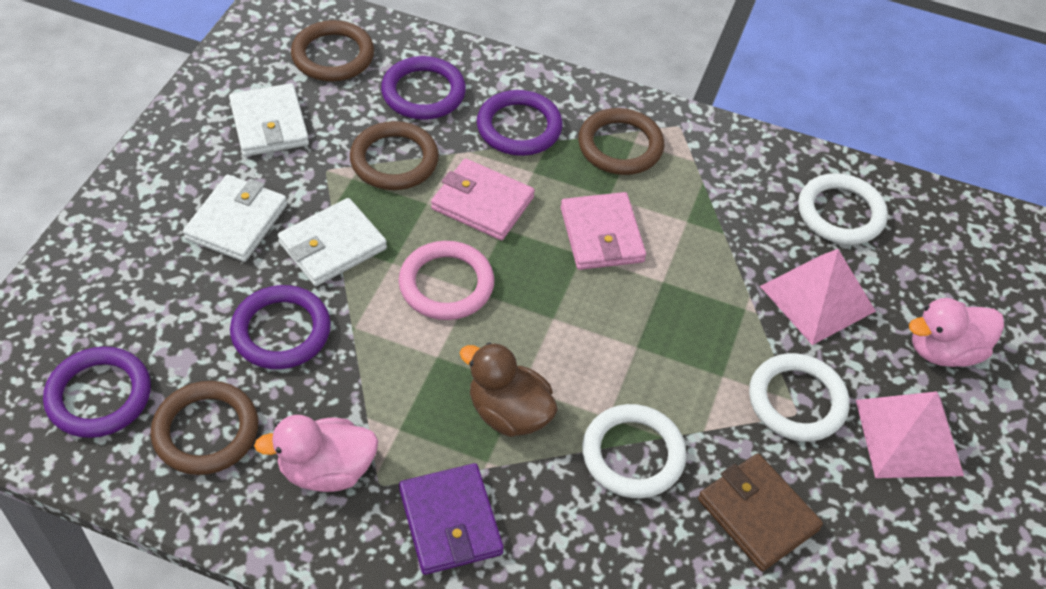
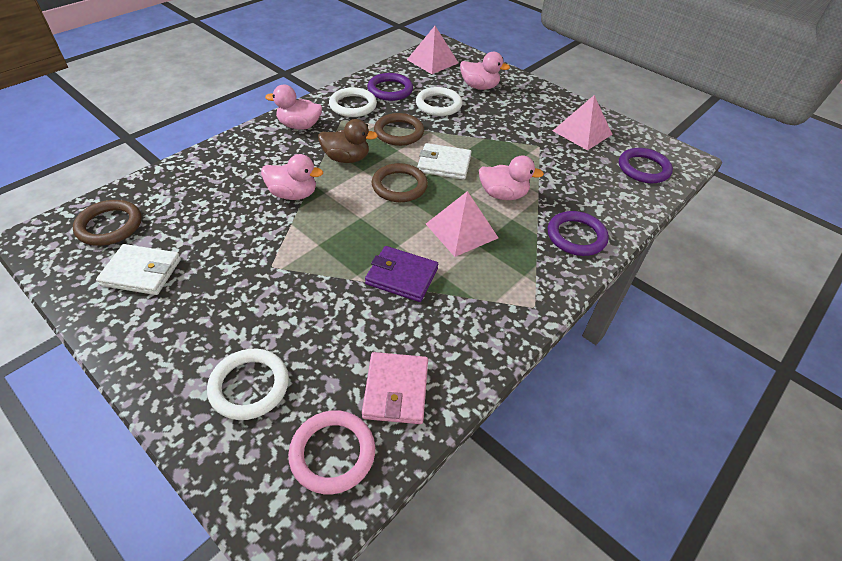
brown ring: 4 -> 3
brown wallet: 1 -> 0
pink duck: 2 -> 4
pink pyramid: 2 -> 3
pink wallet: 2 -> 1
purple ring: 4 -> 3
white wallet: 3 -> 2

